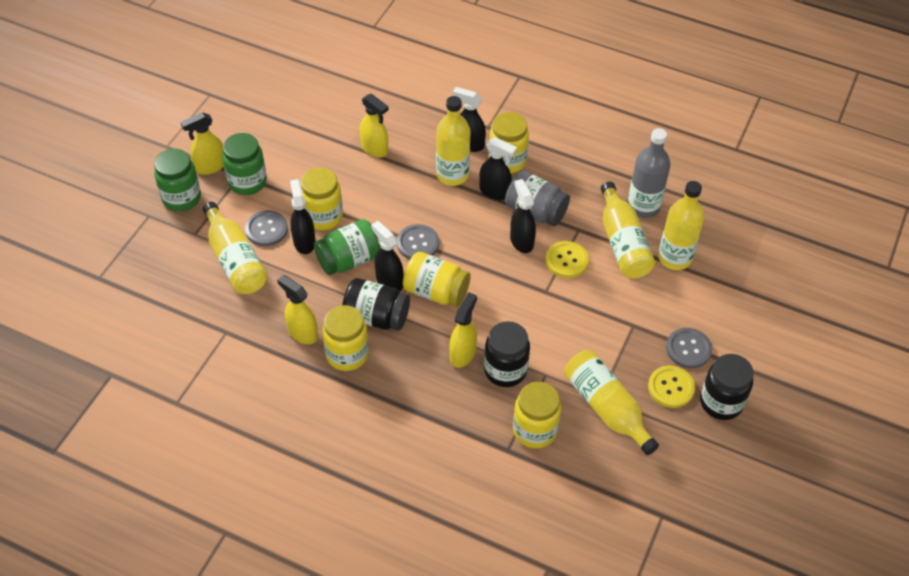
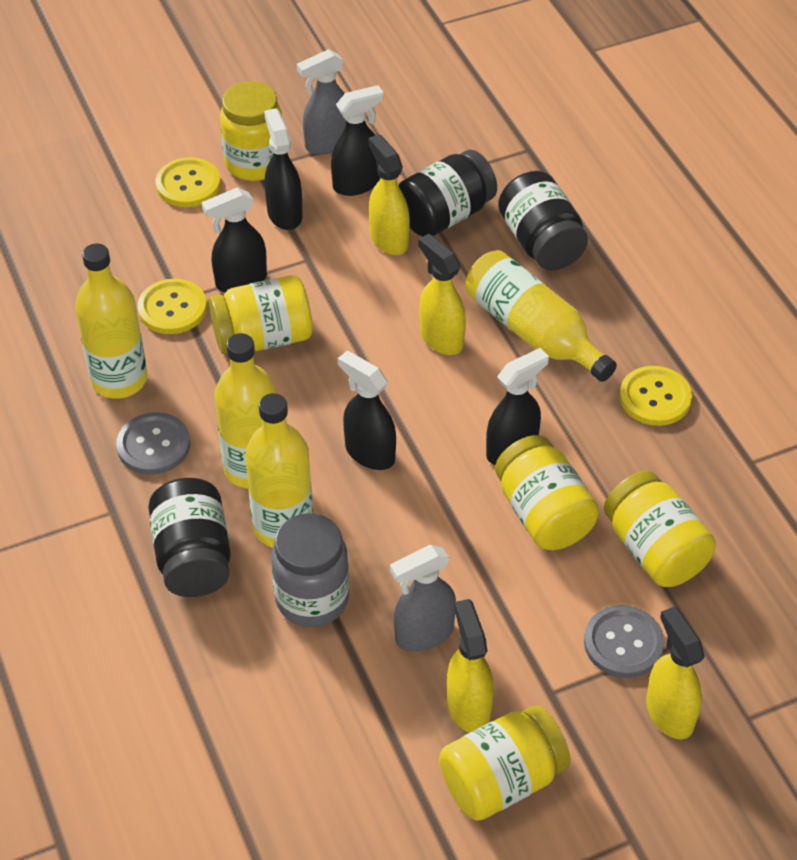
green jar: 3 -> 0
grey bottle: 1 -> 0
grey button: 3 -> 2
grey spray bottle: 0 -> 2
yellow bottle: 5 -> 4
yellow button: 2 -> 3

